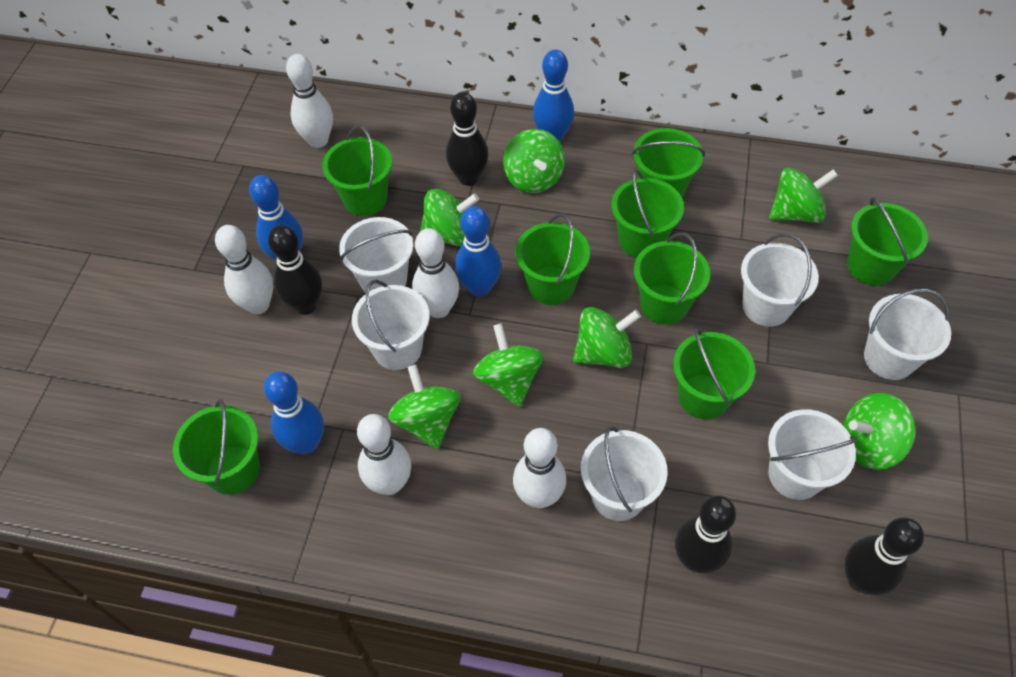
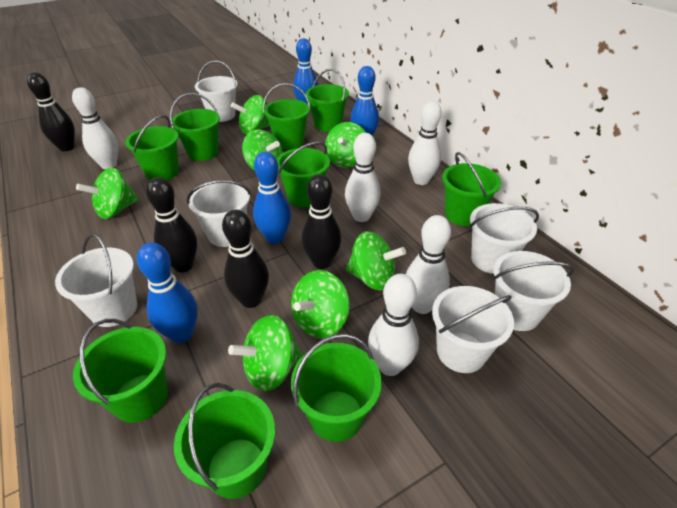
green bucket: 8 -> 9

